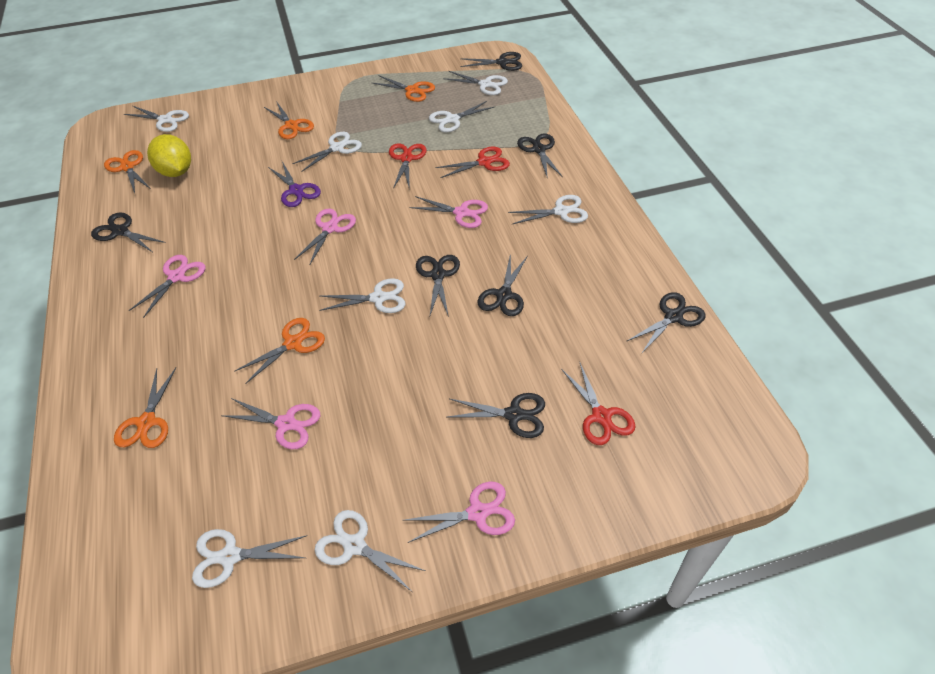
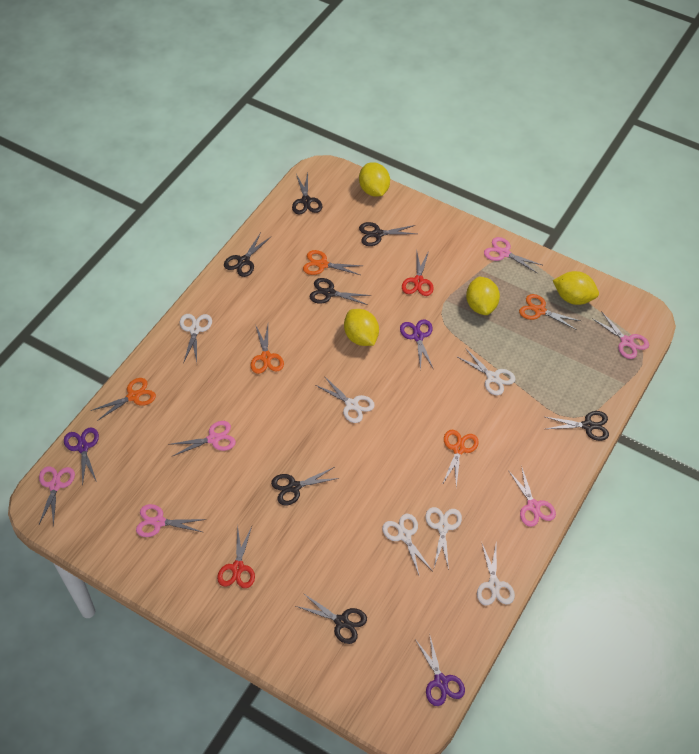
pink scissors: 5 -> 6
purple scissors: 1 -> 3
red scissors: 3 -> 2
white scissors: 8 -> 6
yellow lemon: 1 -> 4

